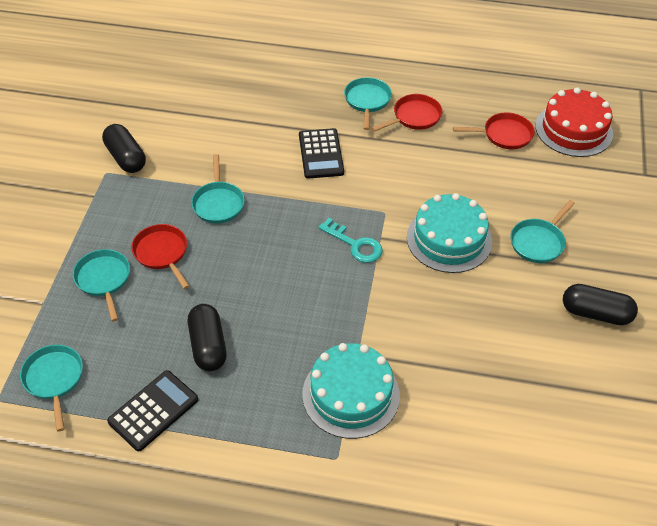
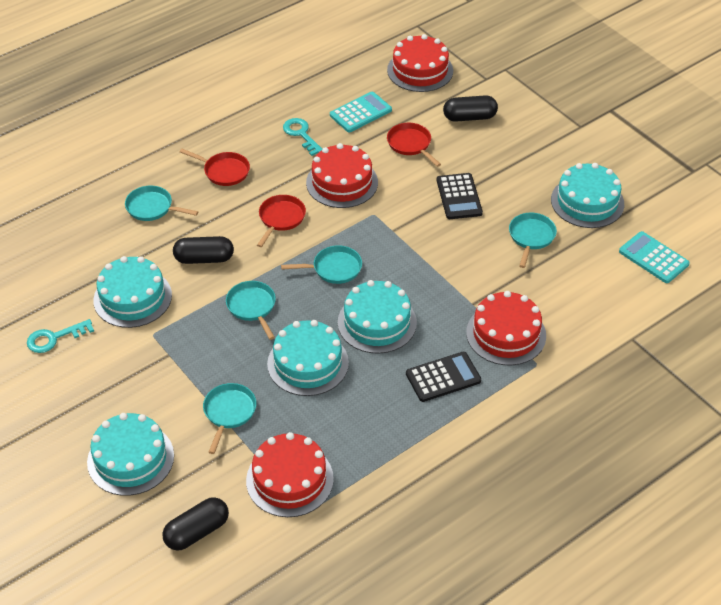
red cake: 1 -> 4
turquoise cake: 2 -> 5
turquoise calculator: 0 -> 2
turquoise key: 1 -> 2

